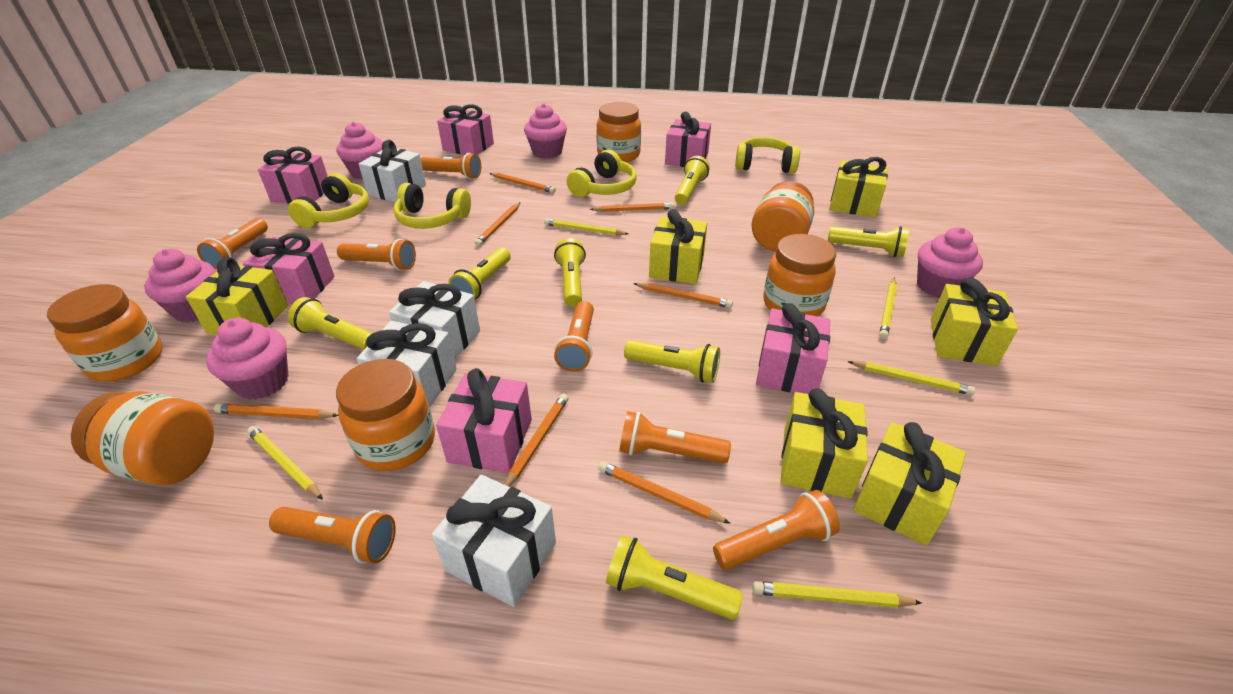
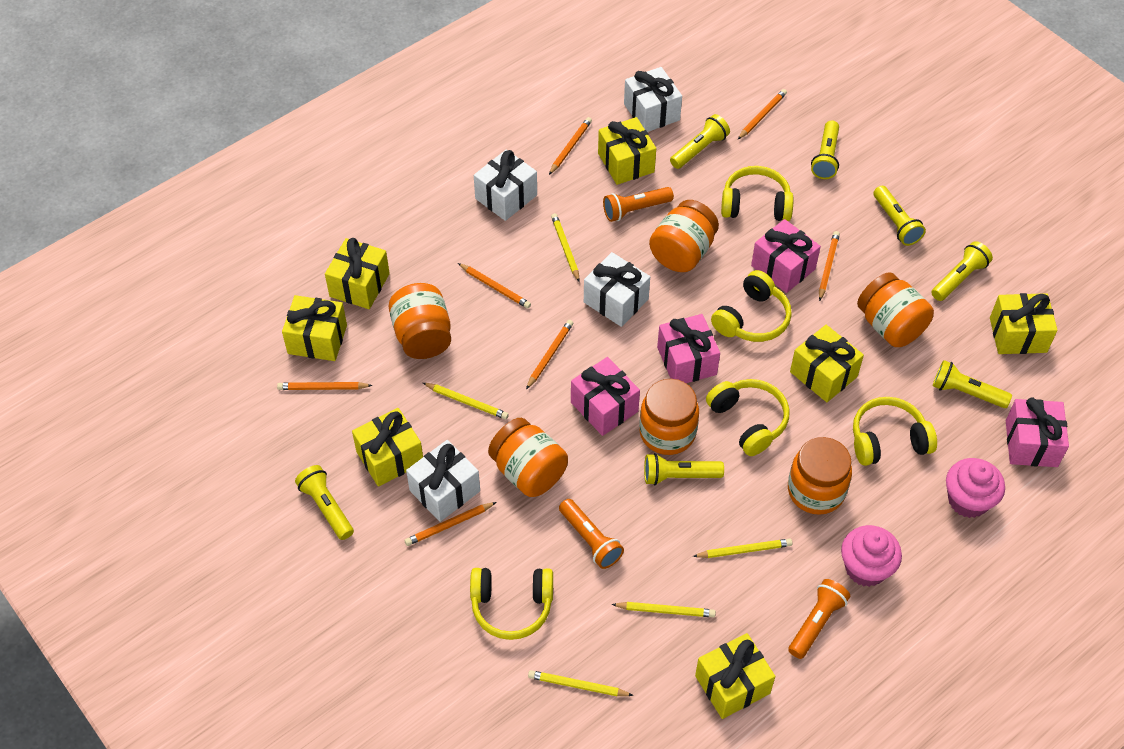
orange flashlight: 7 -> 3
pink cupcake: 5 -> 2
pink gift: 6 -> 4
yellow gift: 6 -> 7
yellow headphones: 4 -> 5

